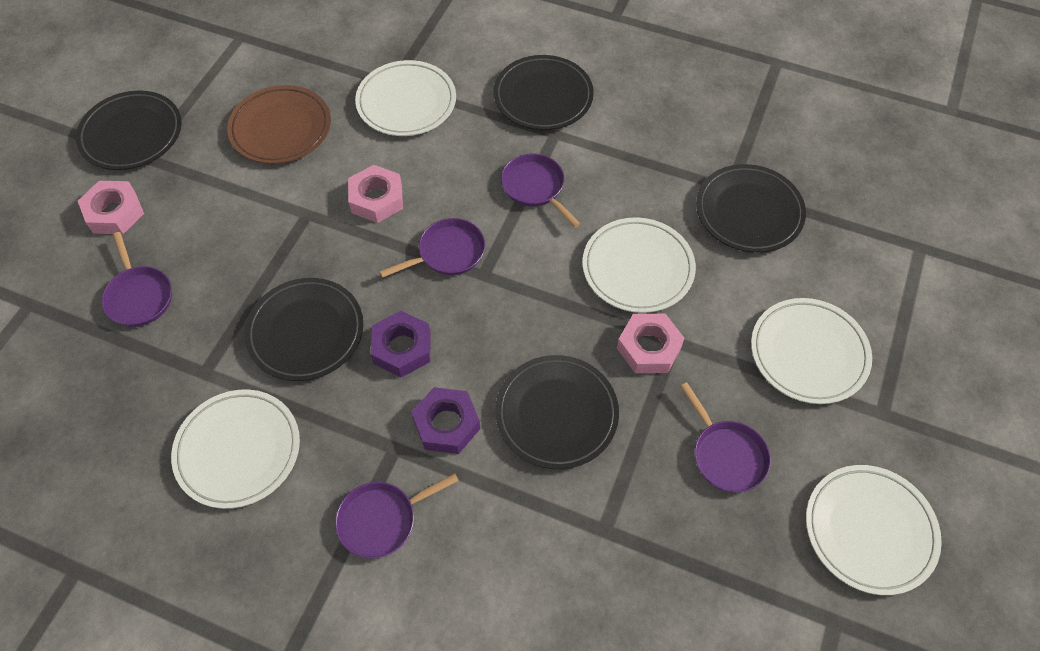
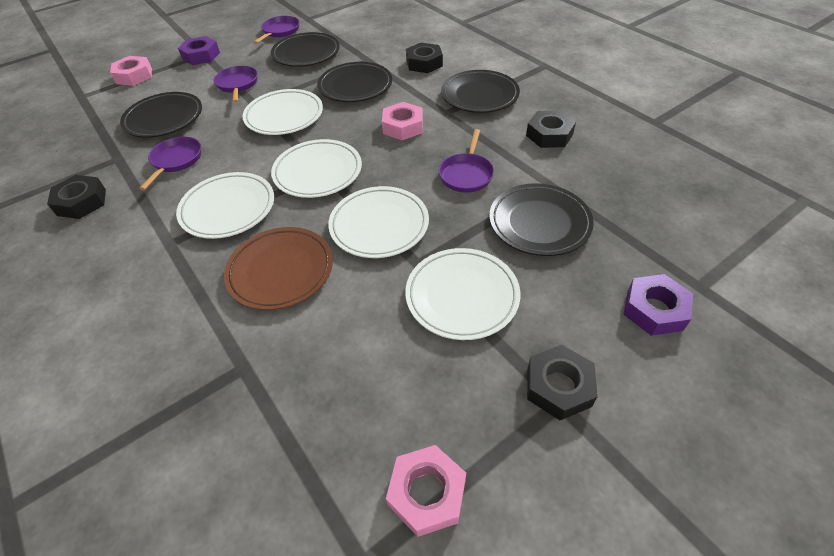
black nut: 0 -> 4
purple pan: 5 -> 4

